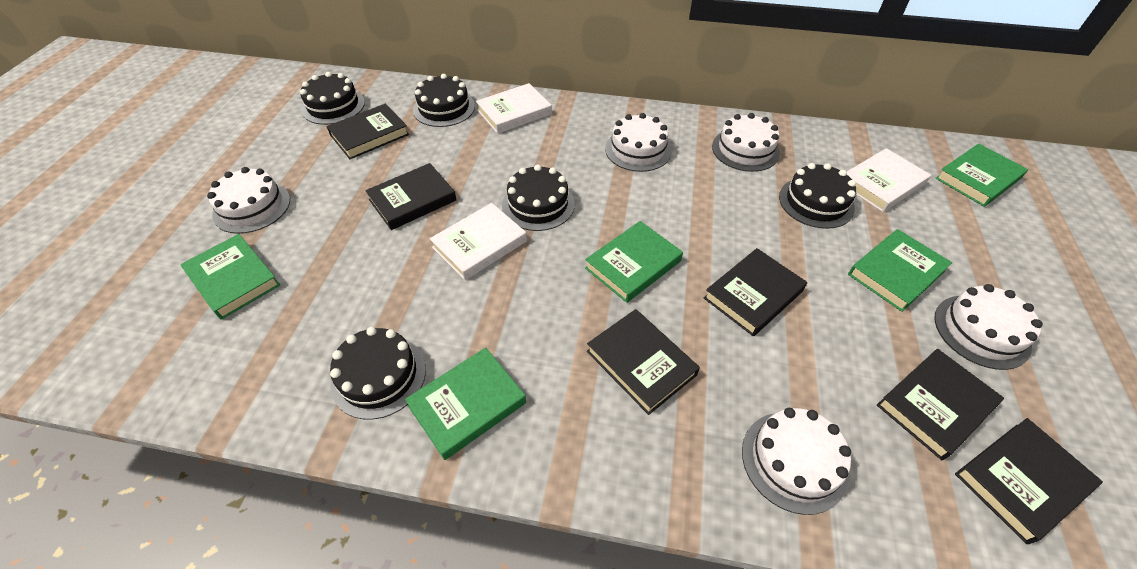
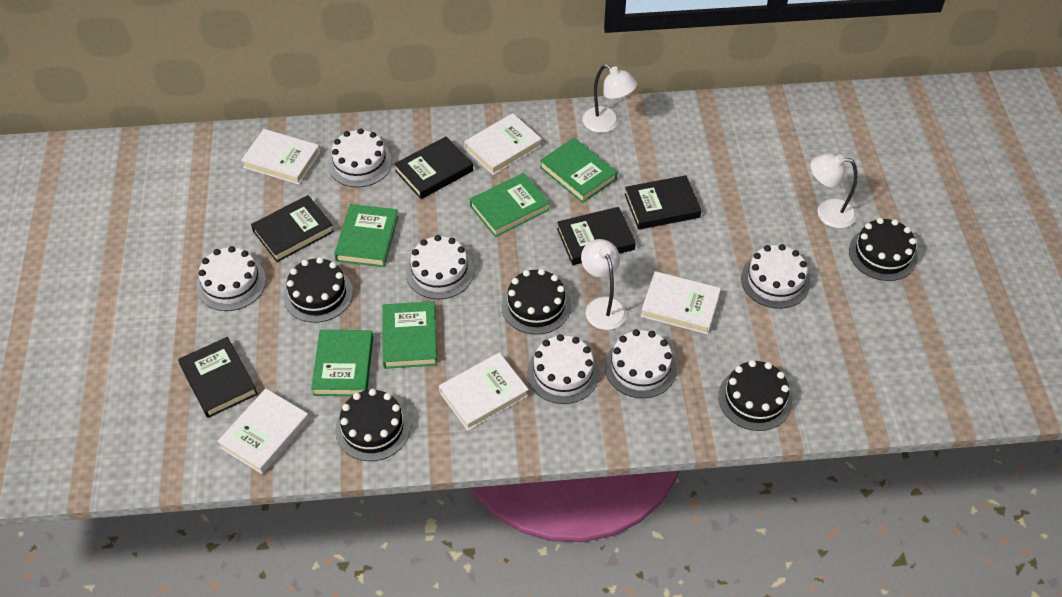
black book: 6 -> 5
white book: 3 -> 5
white cake: 5 -> 6
white lamp: 0 -> 3

